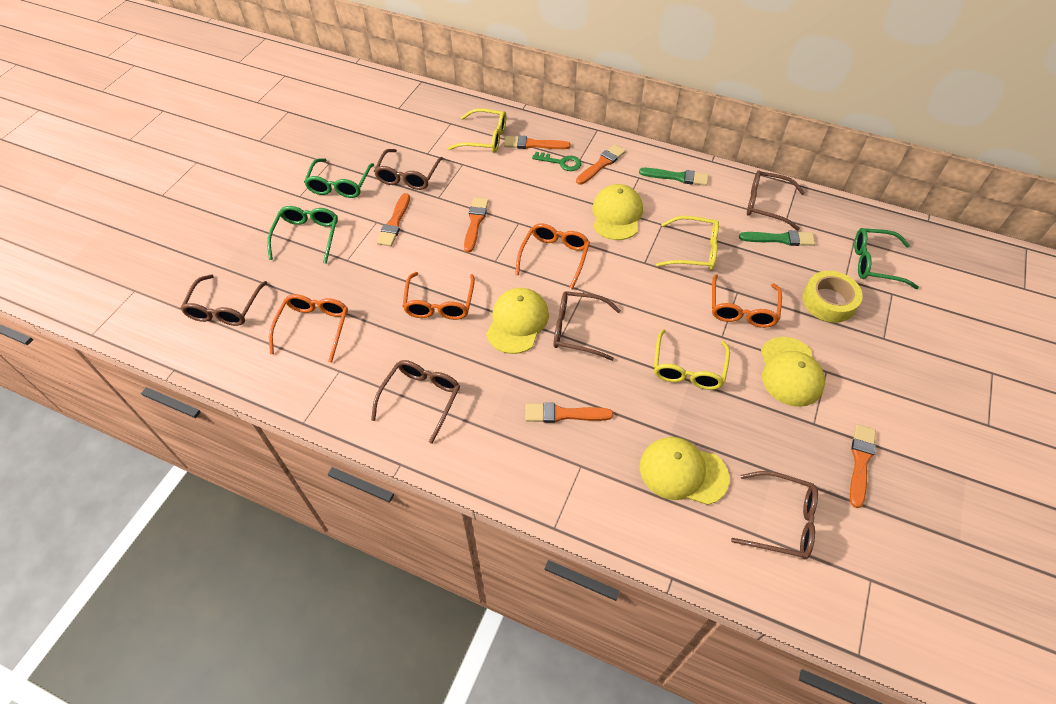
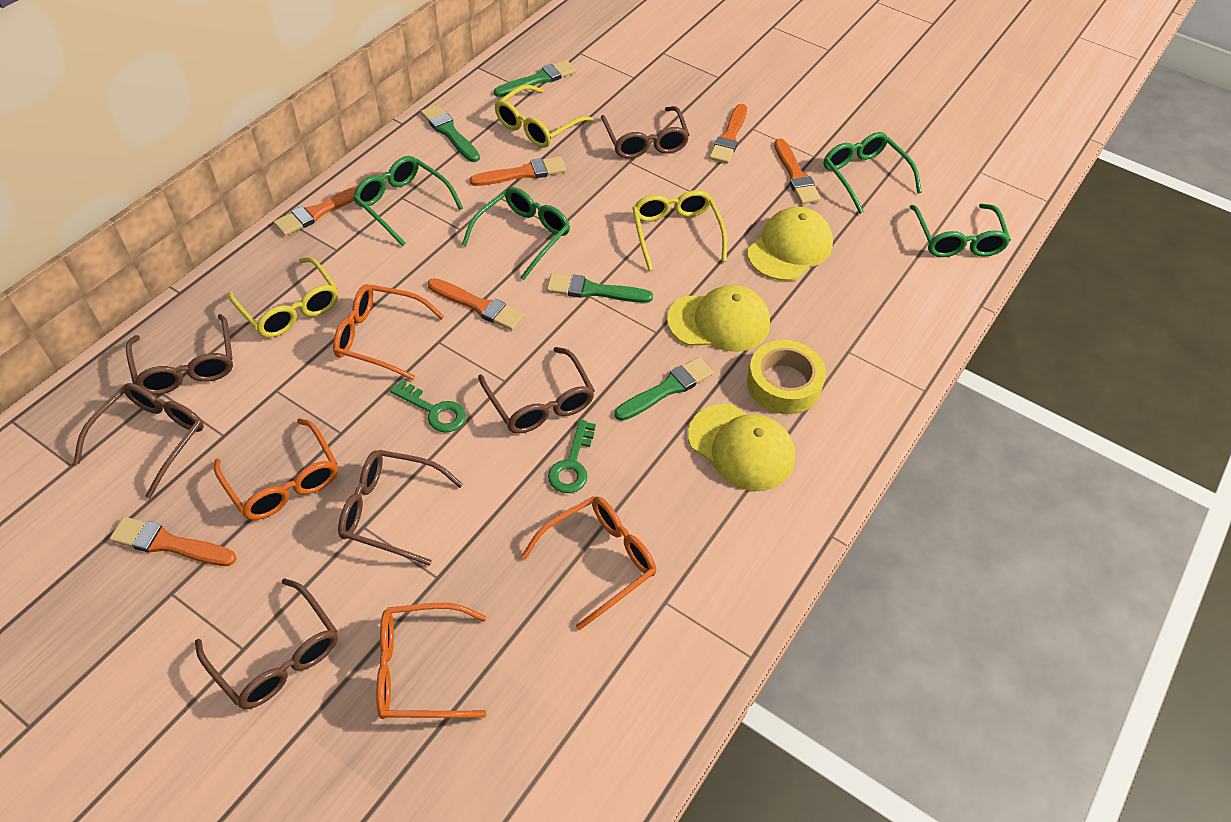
green brush: 2 -> 4
green glasses: 3 -> 4
green key: 1 -> 2
yellow cap: 4 -> 3

